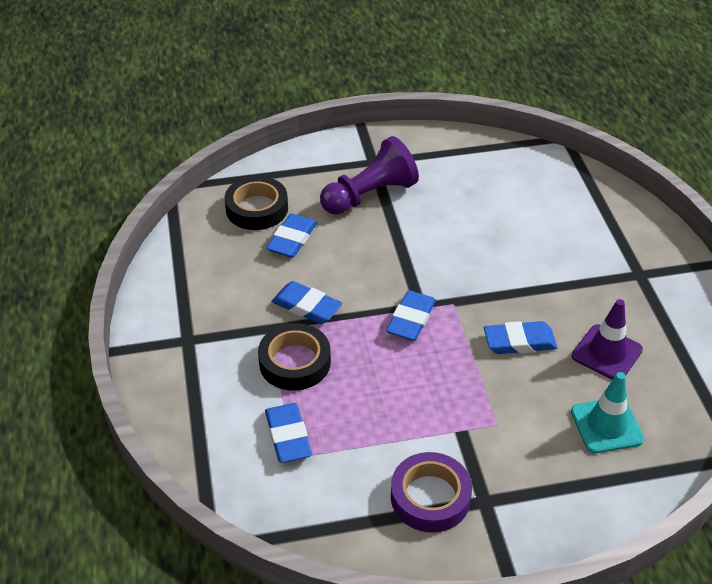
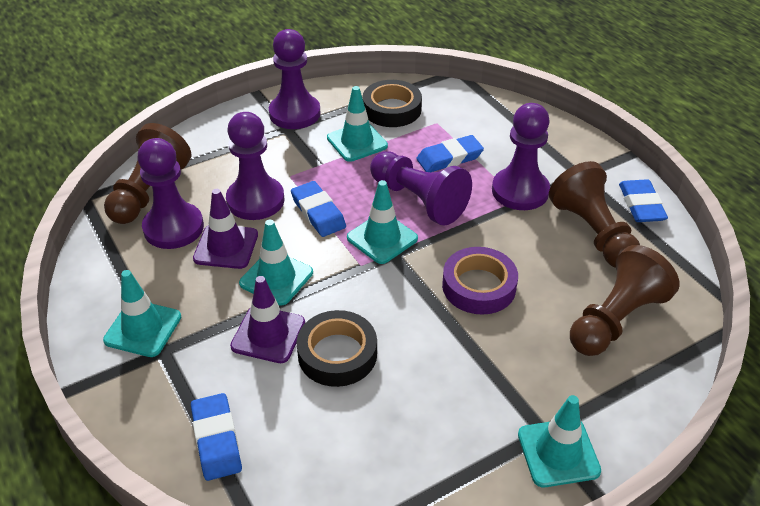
blue eraser: 5 -> 4
brown pawn: 0 -> 3
purple pawn: 1 -> 5
purple traffic cone: 1 -> 2
turquoise traffic cone: 1 -> 5

